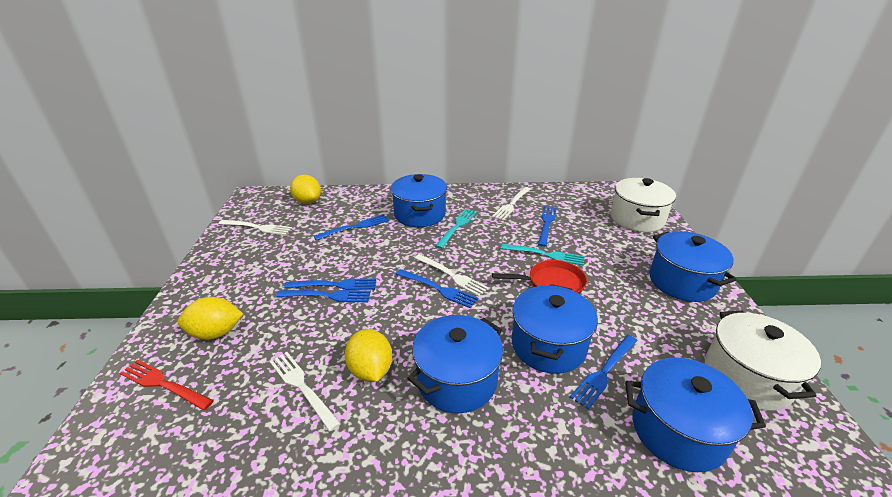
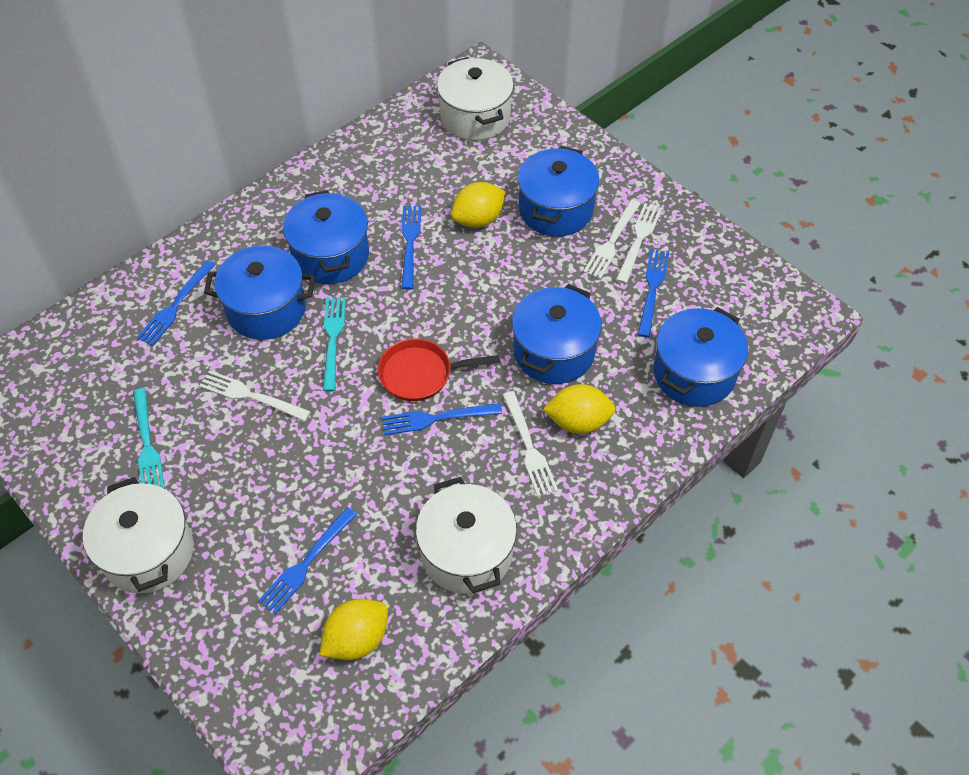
blue fork: 6 -> 5
red fork: 1 -> 0
white pot: 2 -> 3

